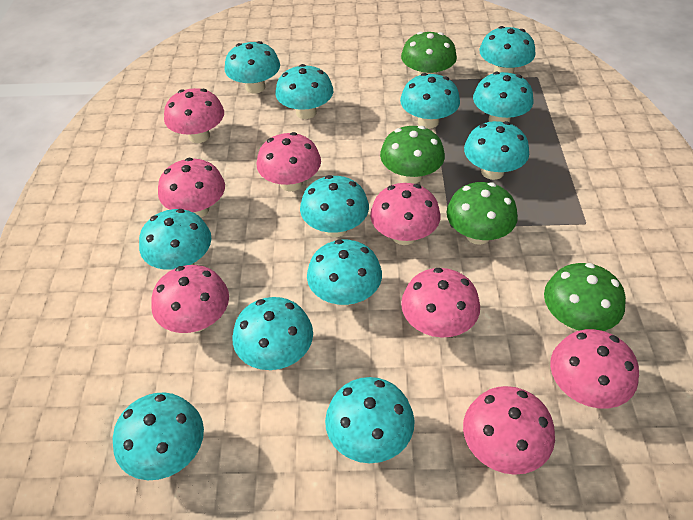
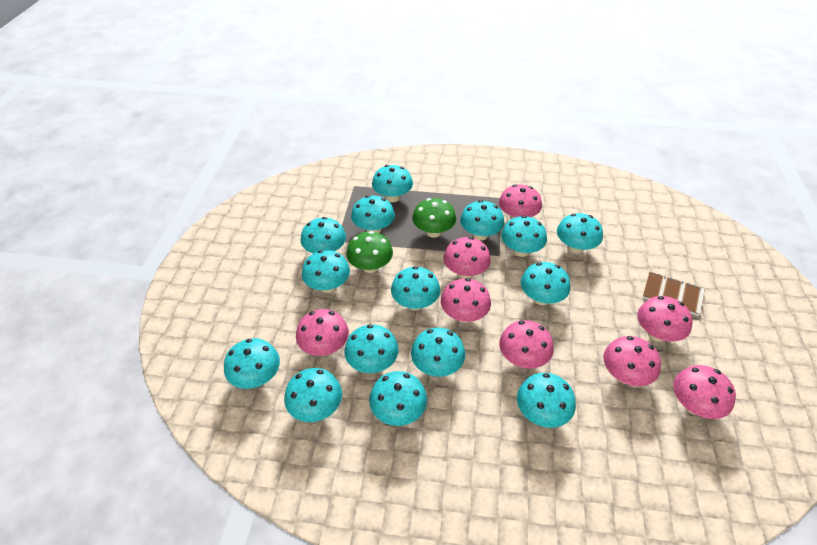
brown notebook: 0 -> 1
green mushroom: 4 -> 2
turquoise mushroom: 12 -> 15

